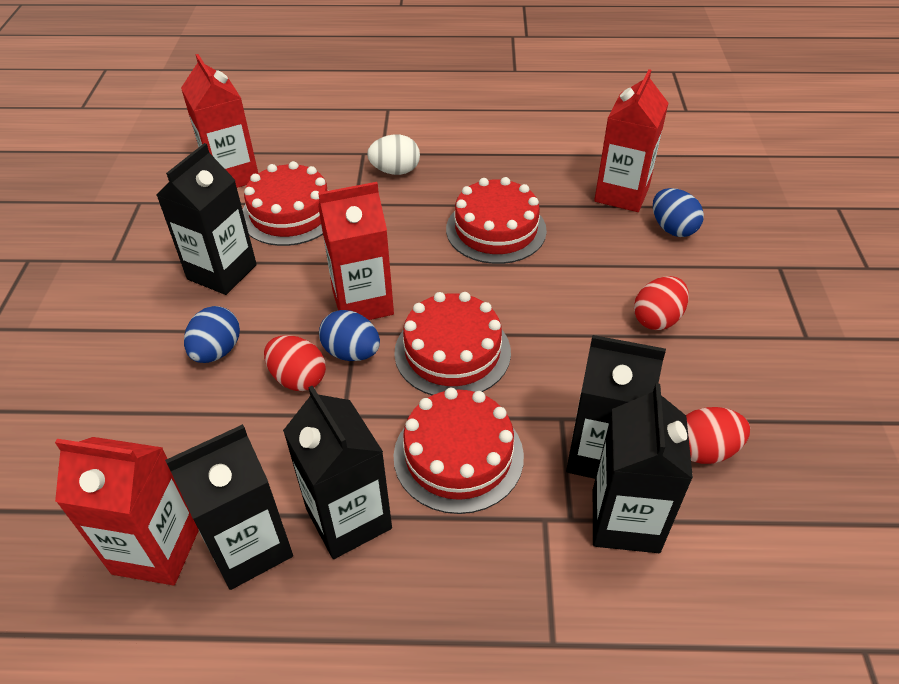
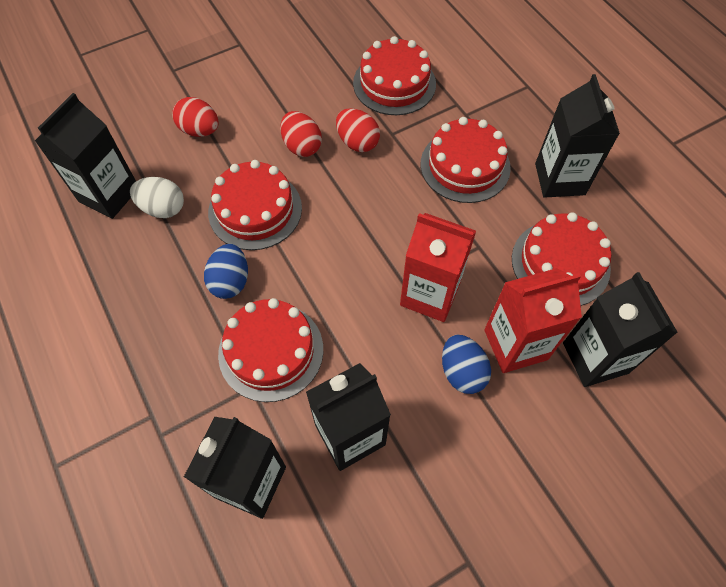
blue egg: 3 -> 2
red cake: 4 -> 5
red carton: 4 -> 2

